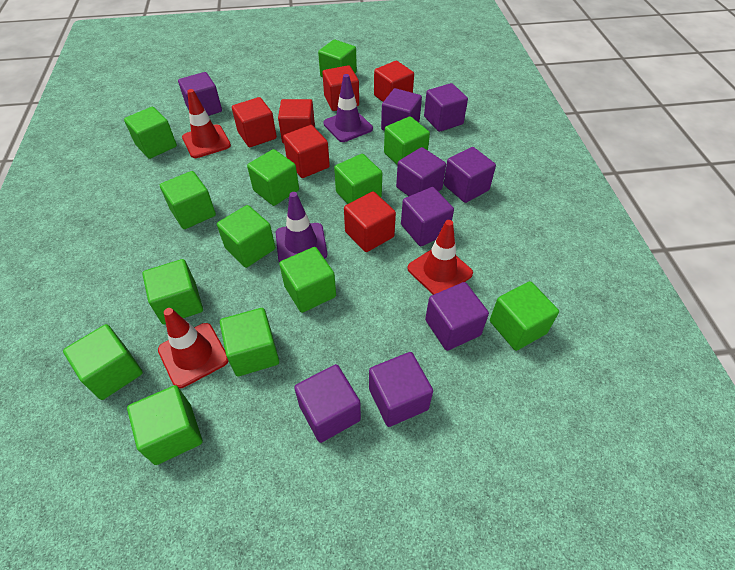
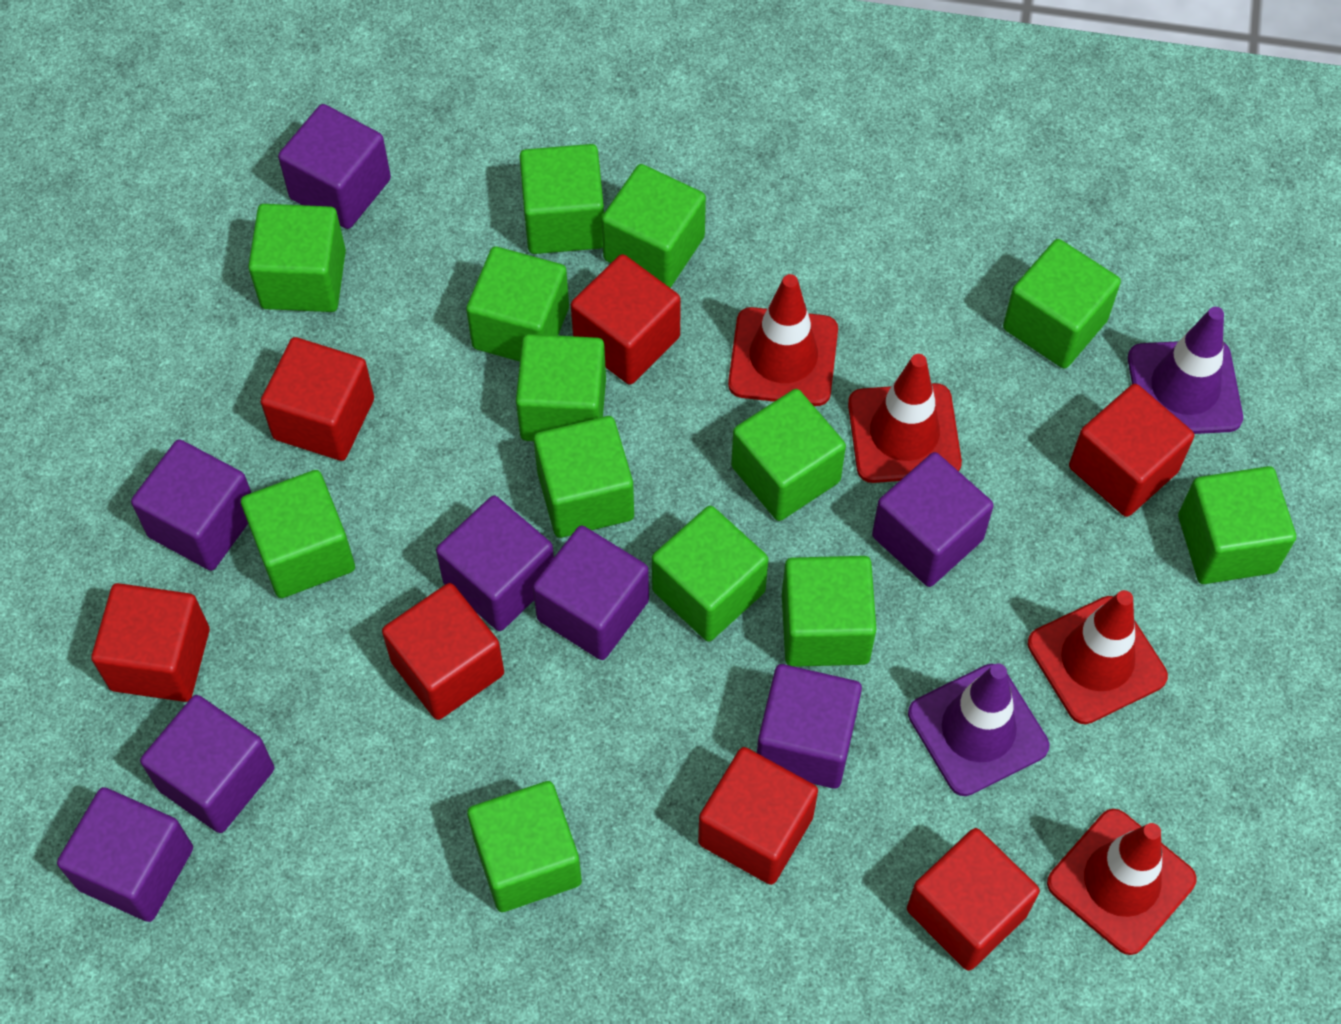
purple cube: 9 -> 8
red cube: 6 -> 7
red traffic cone: 3 -> 4

